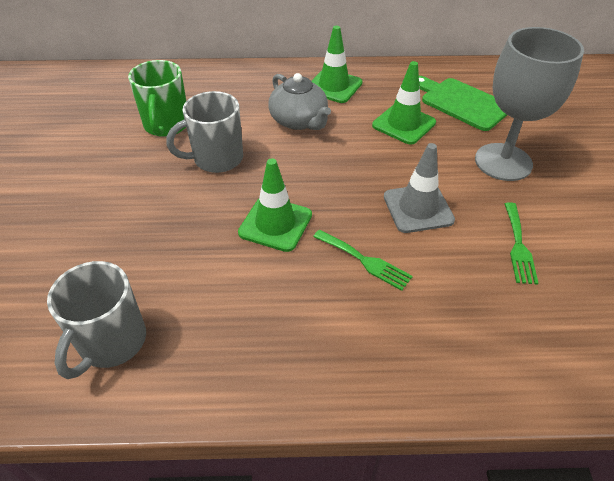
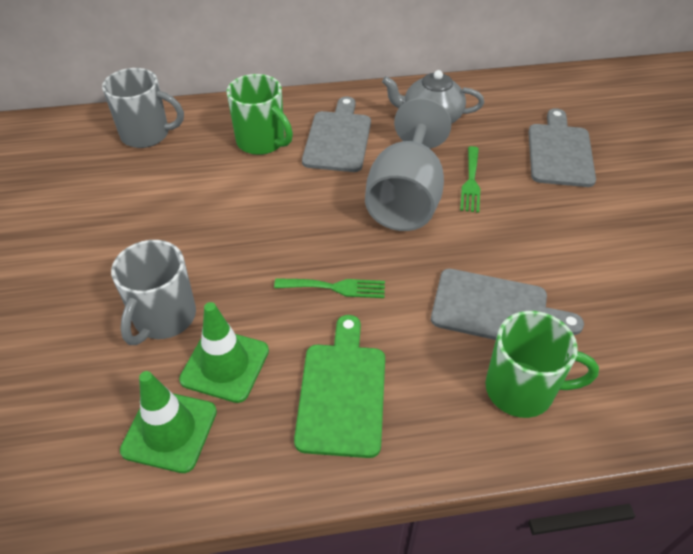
green mug: 1 -> 2
green traffic cone: 3 -> 2
grey cutting board: 0 -> 3
grey traffic cone: 1 -> 0

